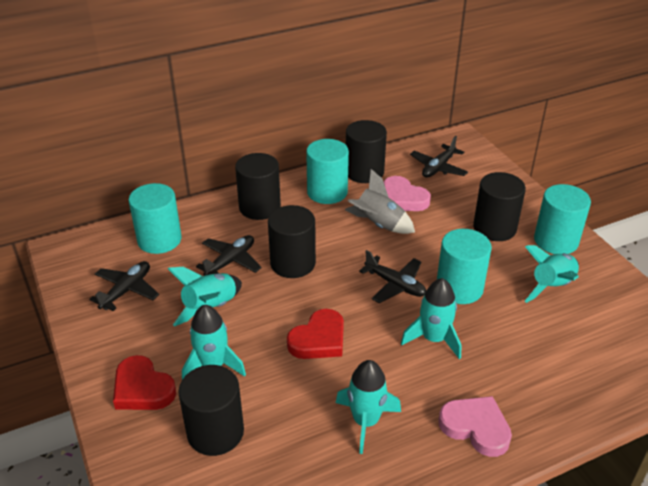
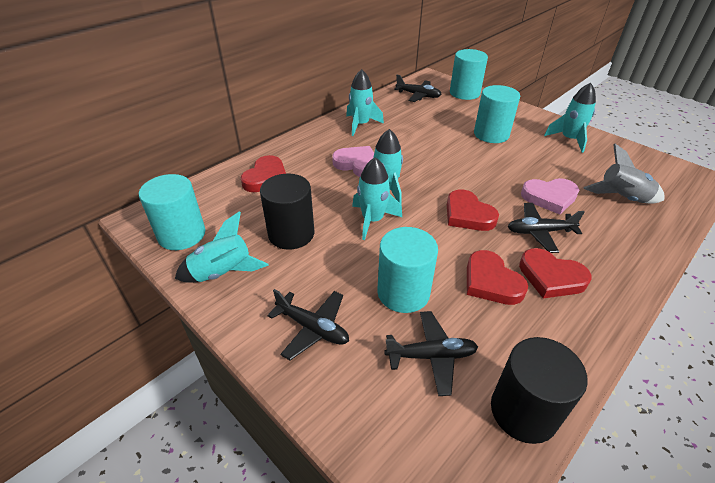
black cylinder: 5 -> 2
red heart: 2 -> 4

